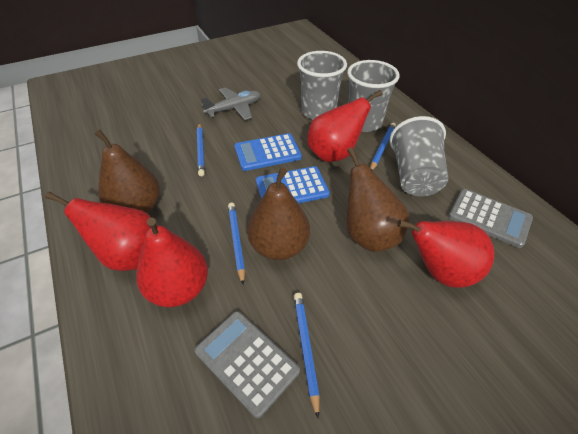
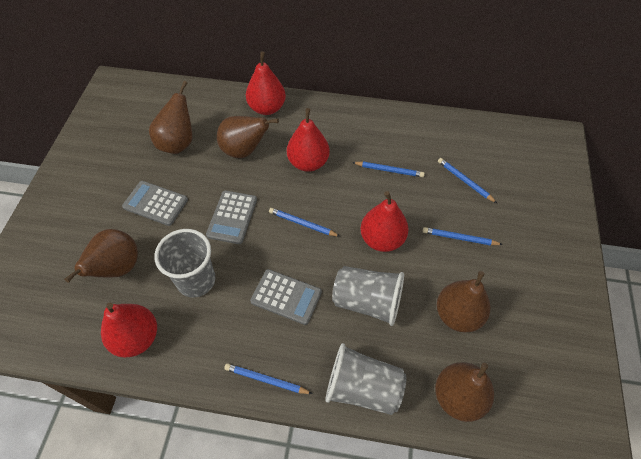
blue calculator: 2 -> 0
blue pencil: 4 -> 5
brown pear: 3 -> 5
grey calculator: 2 -> 3
grey plane: 1 -> 0

